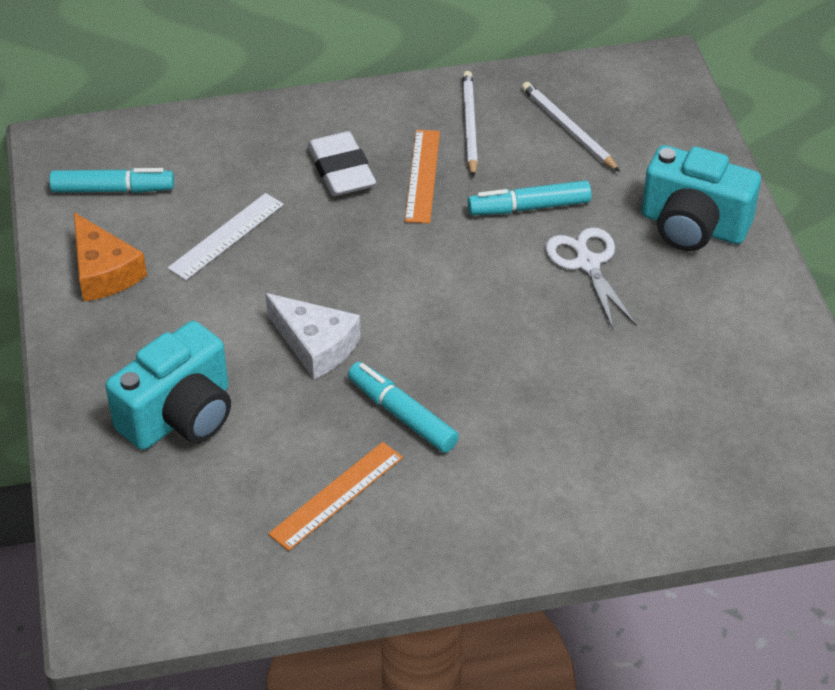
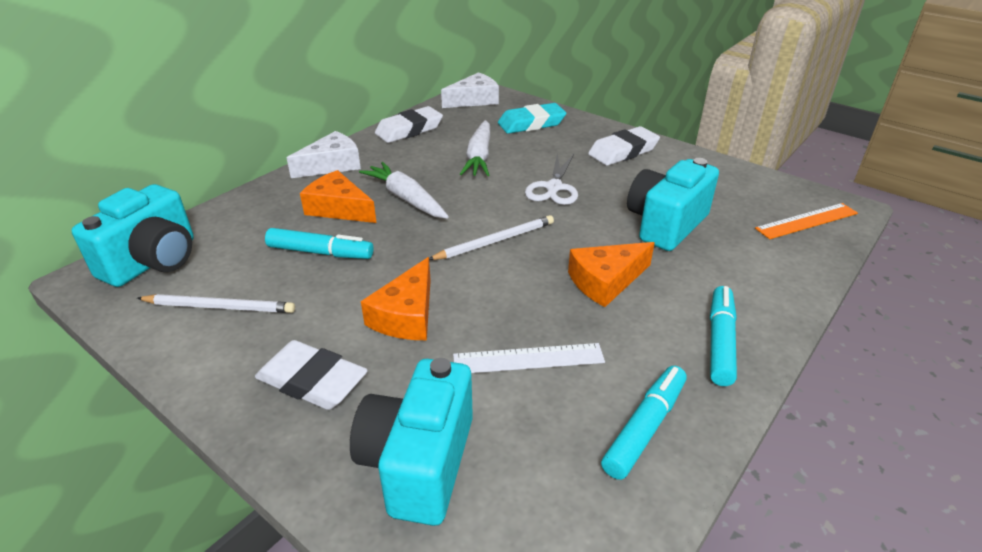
orange cheese: 1 -> 3
orange ruler: 2 -> 1
turquoise camera: 2 -> 3
turquoise eraser: 0 -> 1
white carrot: 0 -> 2
white cheese: 1 -> 2
white eraser: 1 -> 3

